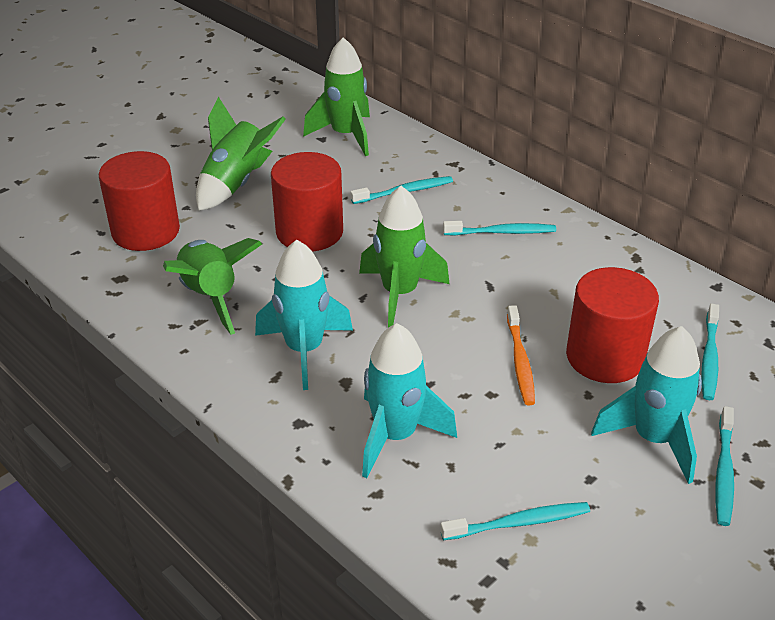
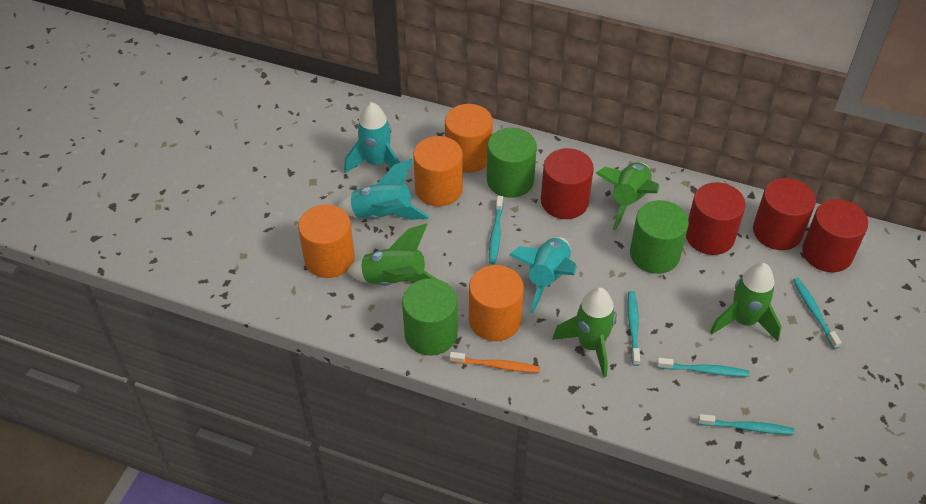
green cylinder: 0 -> 3
orange cylinder: 0 -> 4
red cylinder: 3 -> 4

